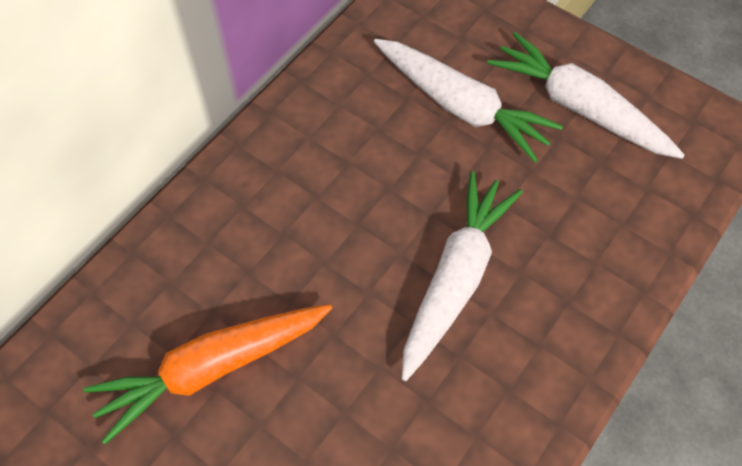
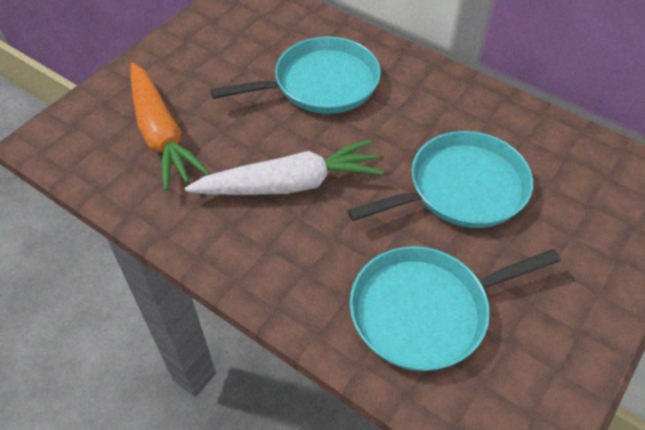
turquoise pan: 0 -> 3
white carrot: 3 -> 1

